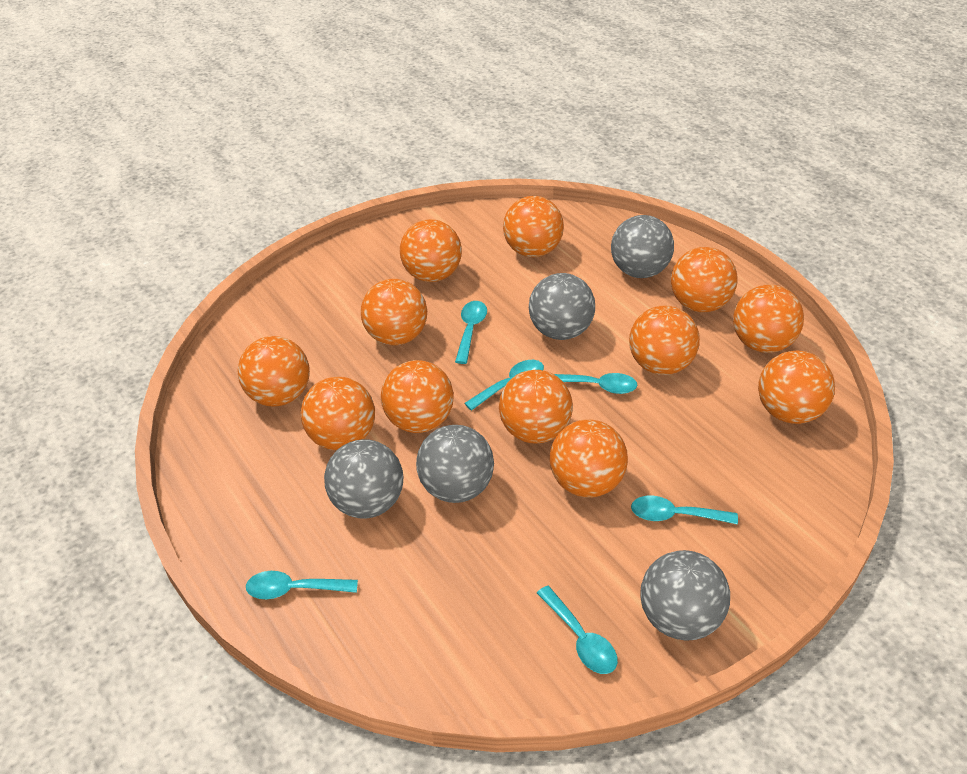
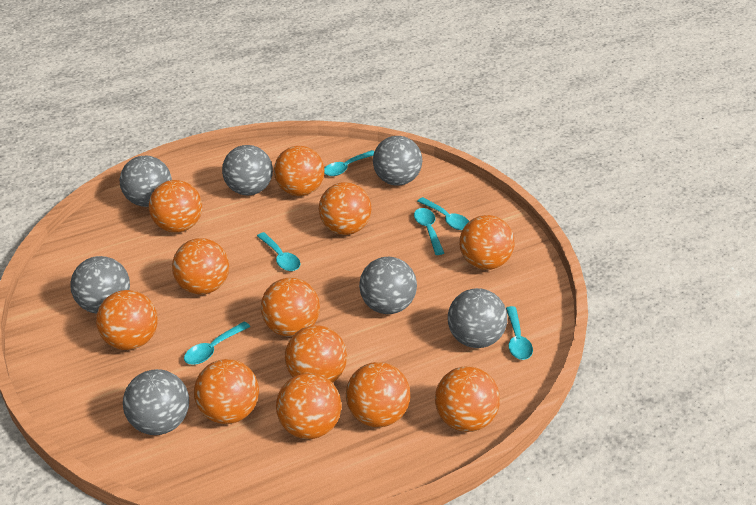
grey ball: 5 -> 7

